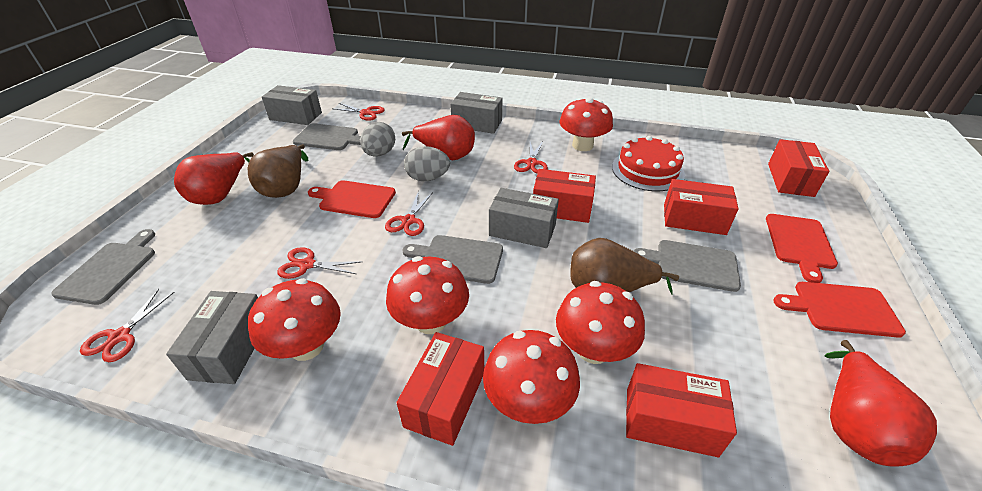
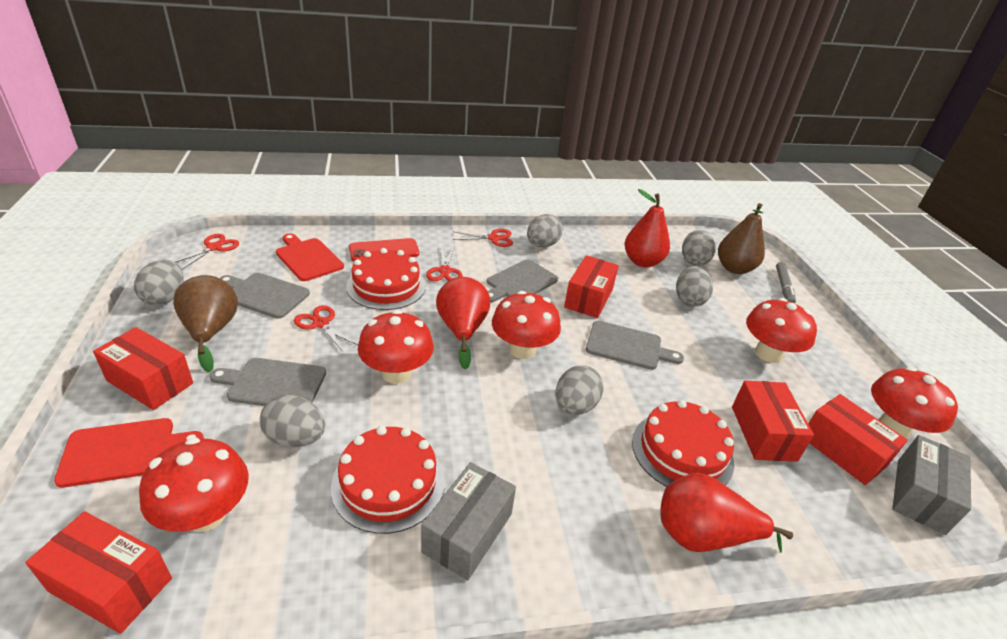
grey box: 4 -> 2
grey egg: 2 -> 6
grey marker: 0 -> 1
red cake: 1 -> 3
red cutting board: 3 -> 2
red phone: 0 -> 1
red scissors: 5 -> 4

